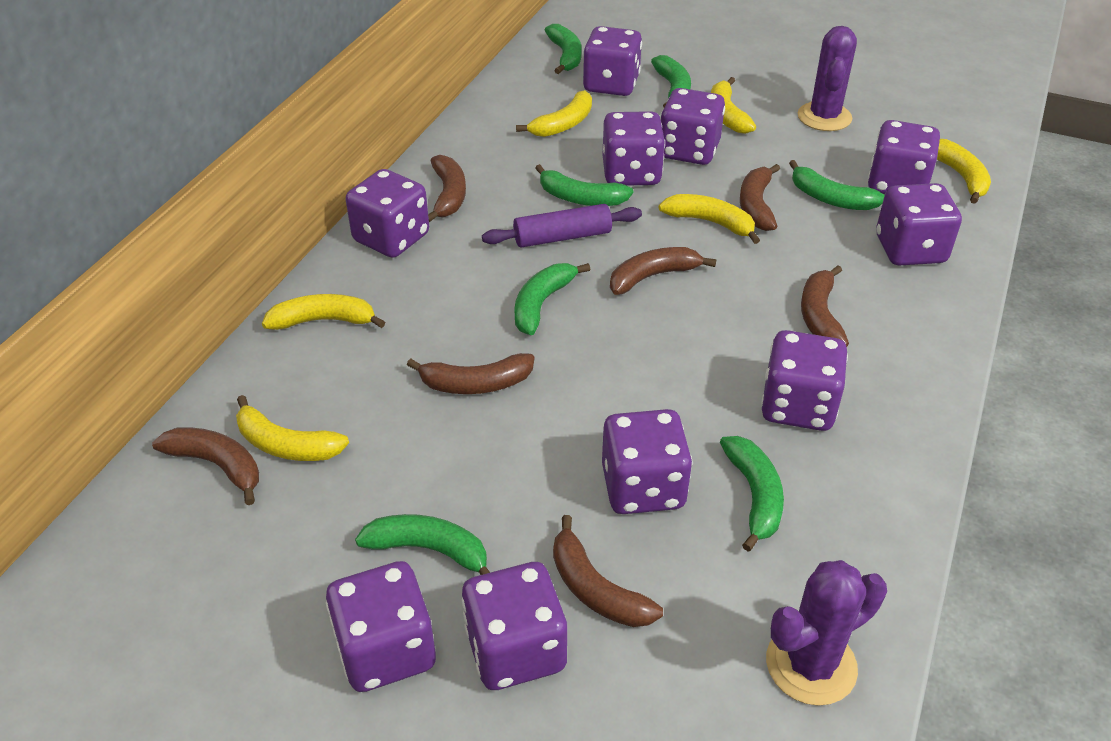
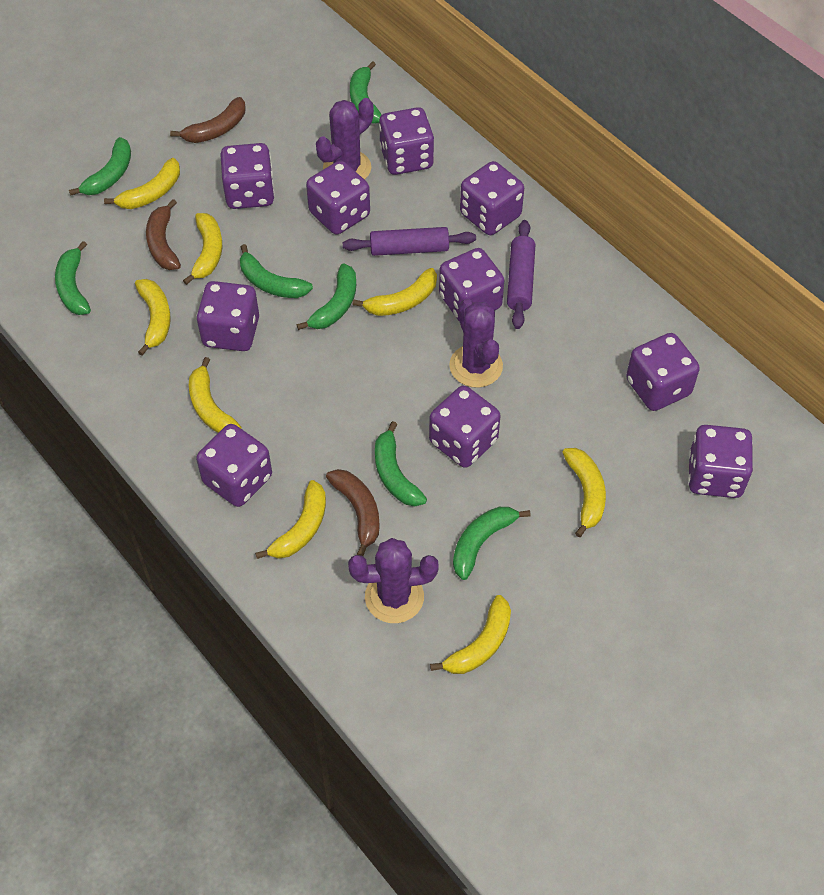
brown banana: 7 -> 3
purple cactus: 2 -> 3
purple rolling pin: 1 -> 2
yellow banana: 6 -> 8

